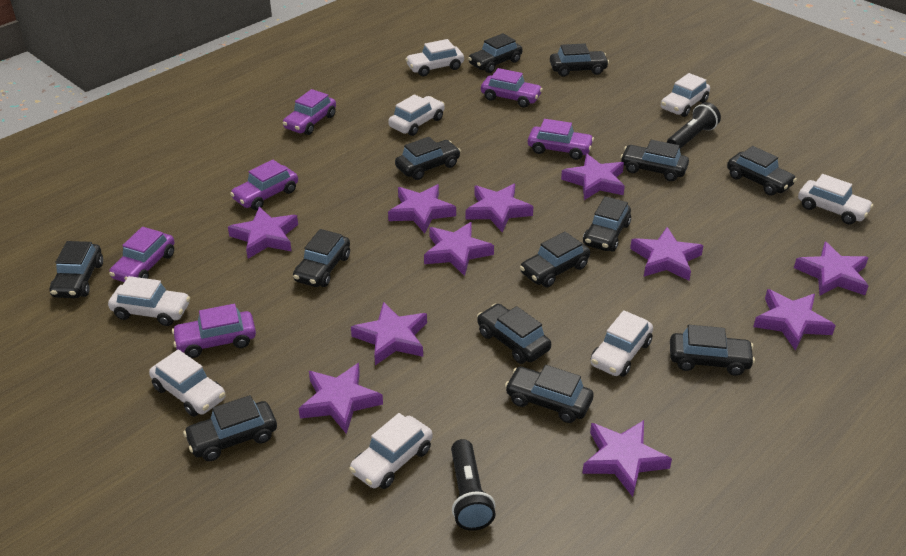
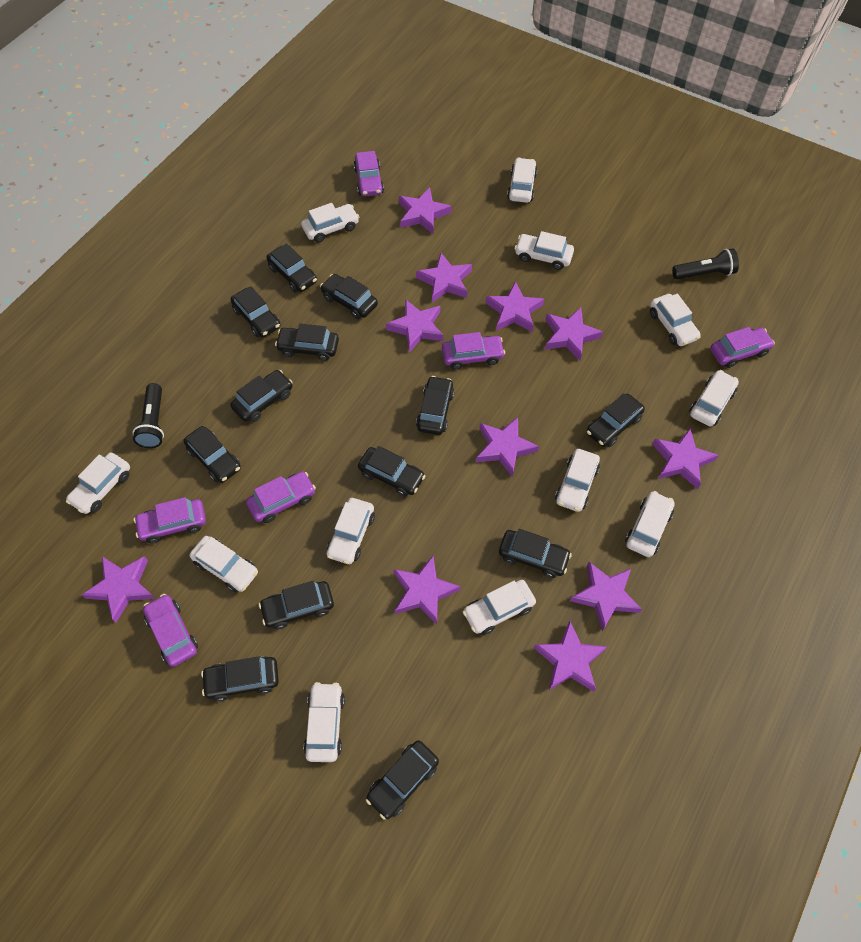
white car: 8 -> 12

